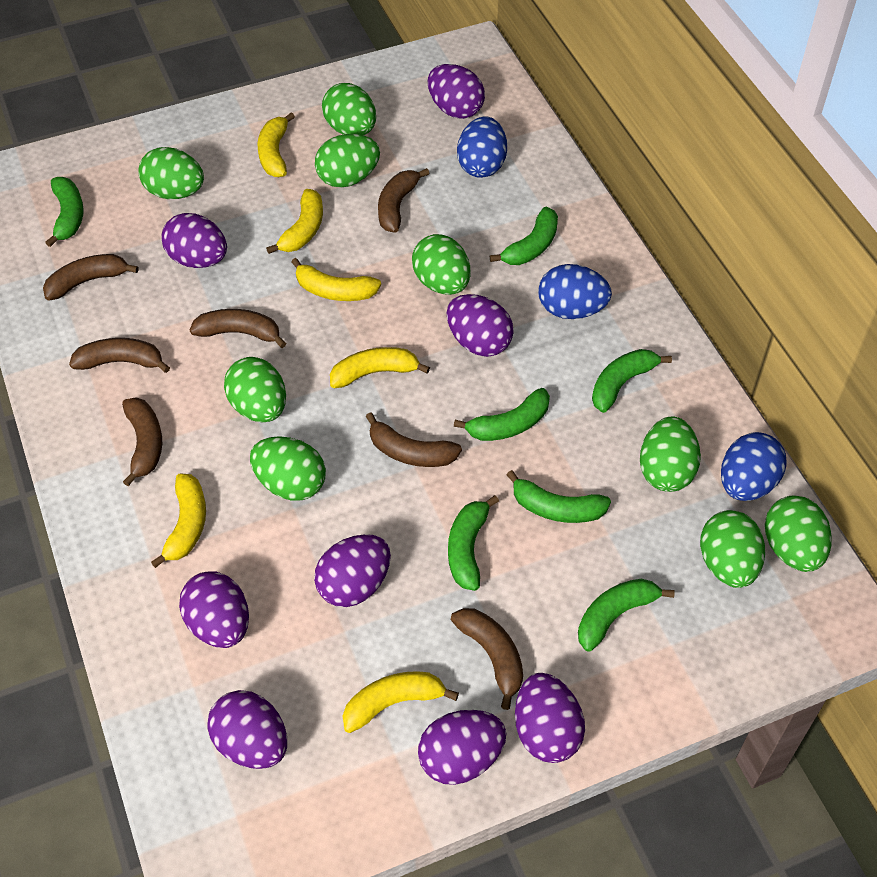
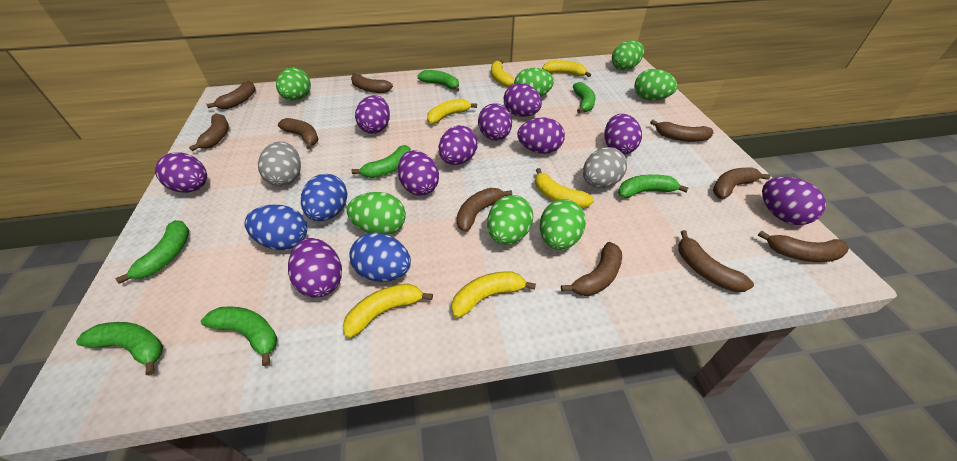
brown banana: 7 -> 10
green egg: 9 -> 7
grey egg: 0 -> 2
purple egg: 8 -> 10

